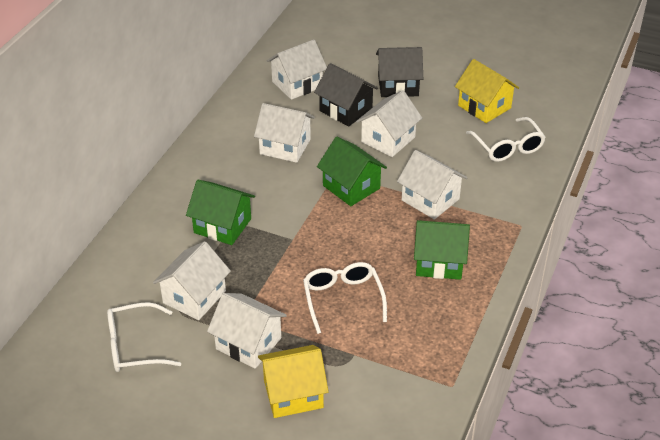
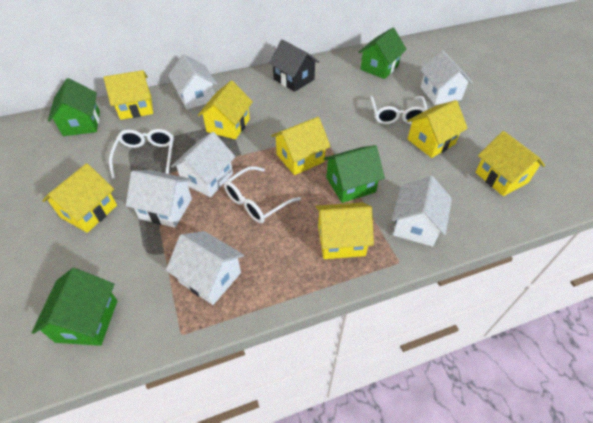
black house: 2 -> 1
green house: 3 -> 4
yellow house: 2 -> 7

